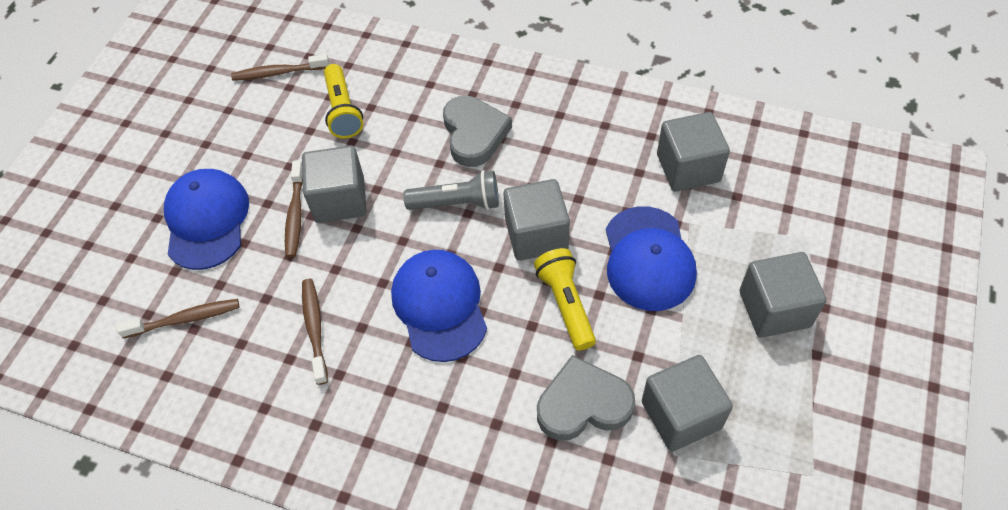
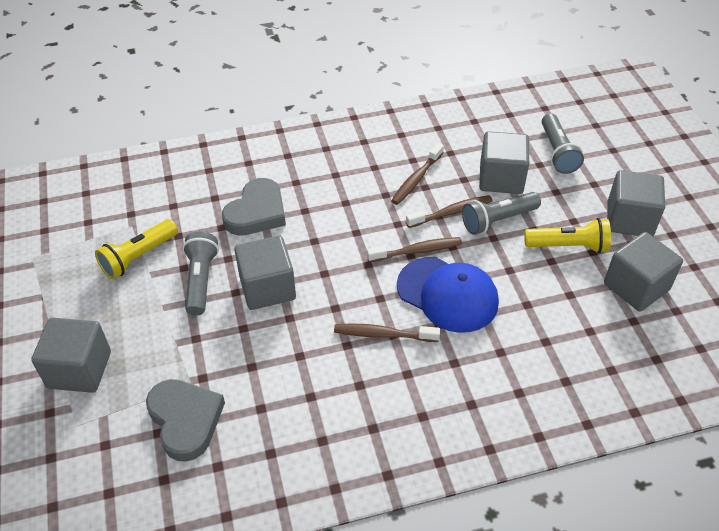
blue cap: 3 -> 1
grey flashlight: 1 -> 3

